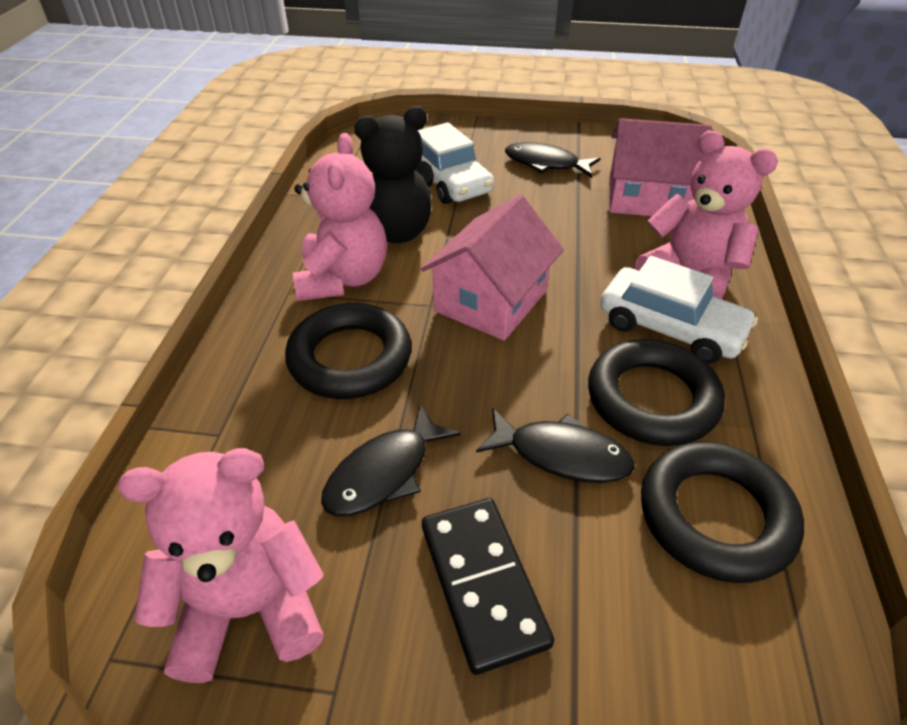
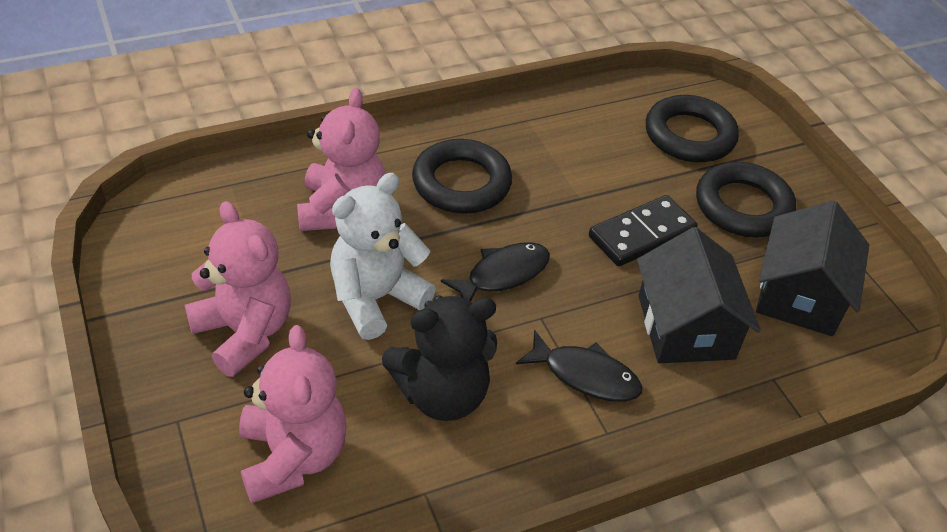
black fish: 3 -> 2
black house: 0 -> 2
pink house: 2 -> 0
white car: 2 -> 0
white teddy bear: 0 -> 1

